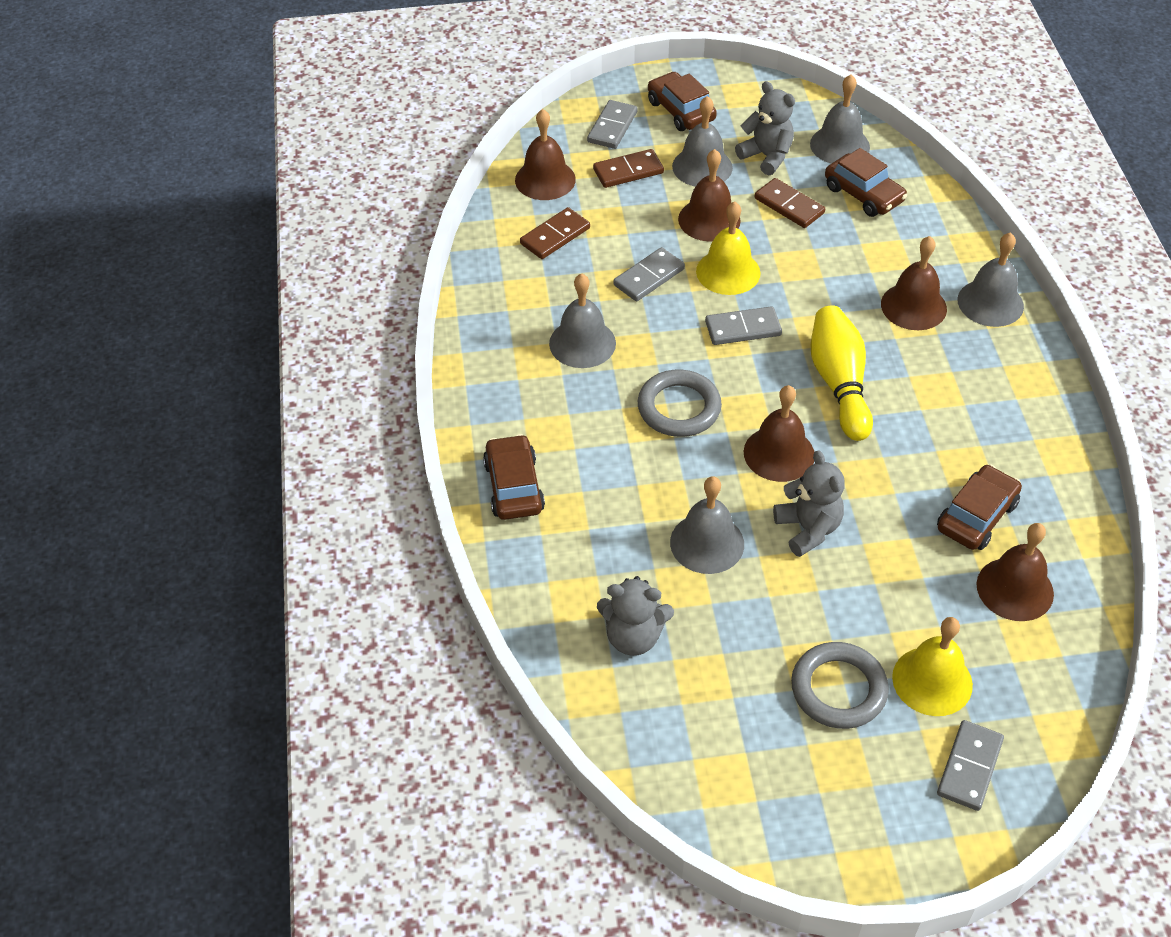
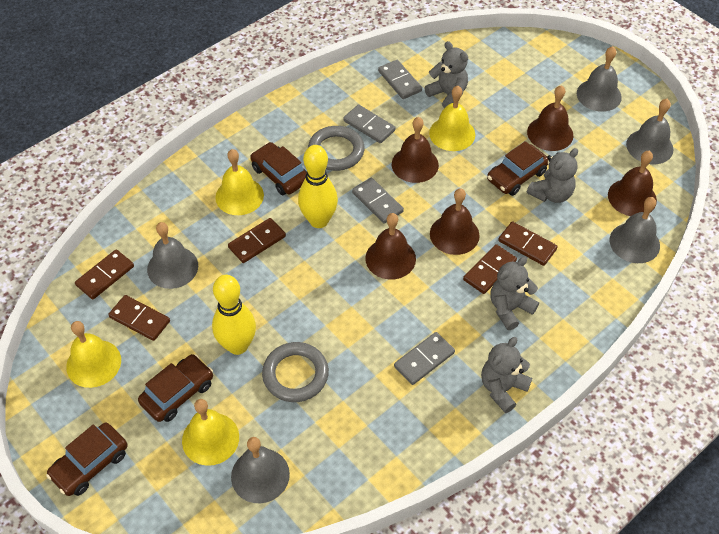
brown domino: 3 -> 5
grey teddy bear: 3 -> 4
yellow bell: 2 -> 4
yellow bowling pin: 1 -> 2

